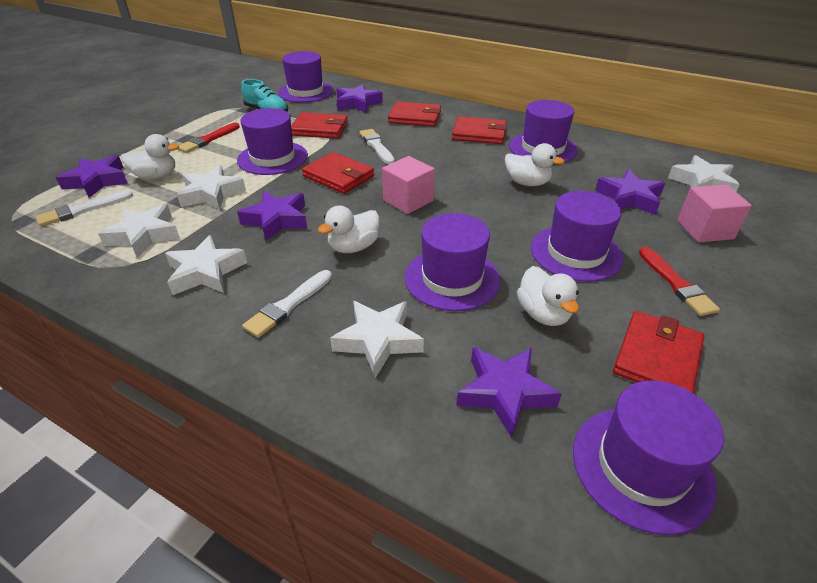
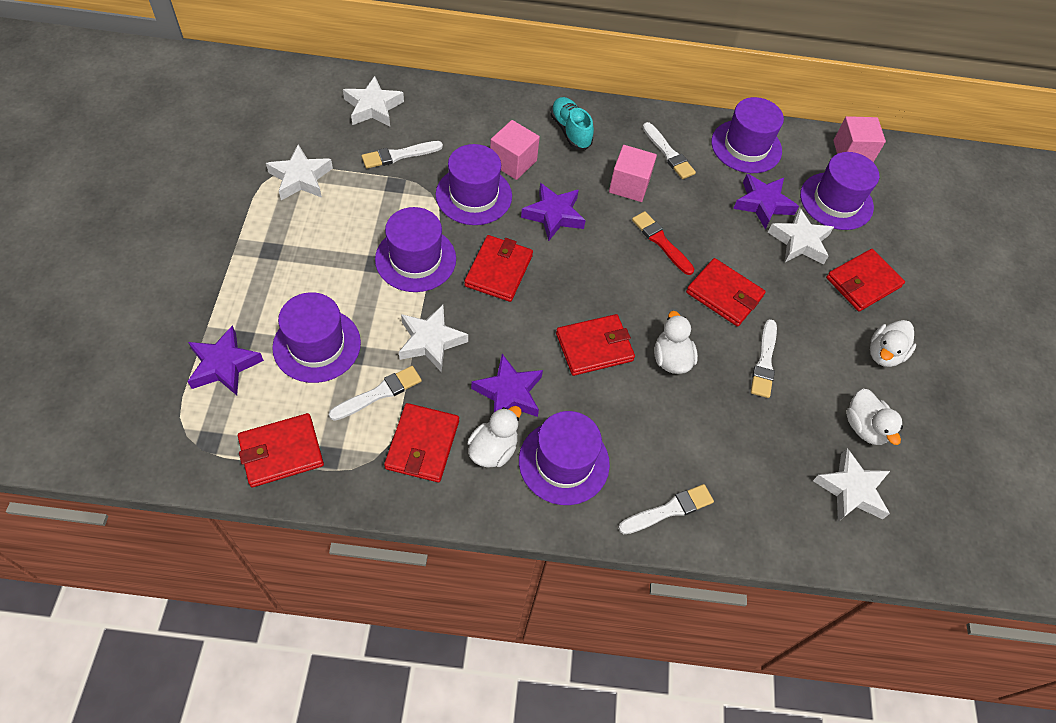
pink cube: 2 -> 3
purple star: 5 -> 4
red brush: 2 -> 1
red wallet: 5 -> 6
white brush: 3 -> 5

